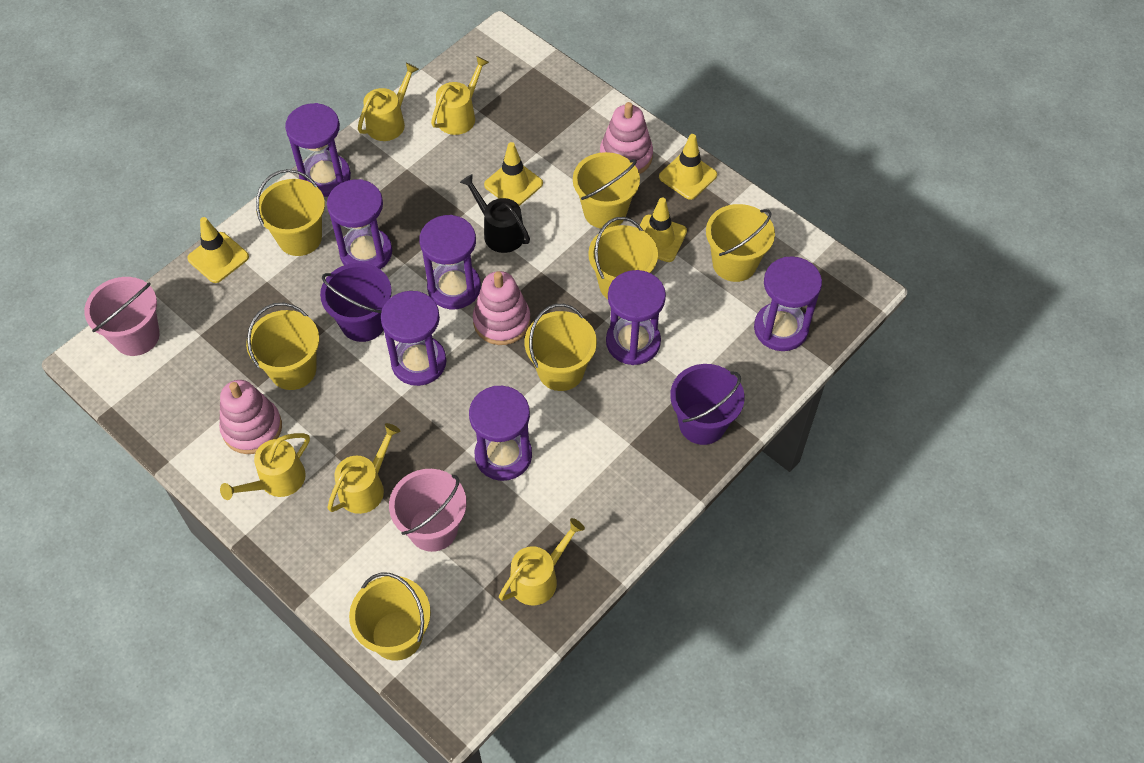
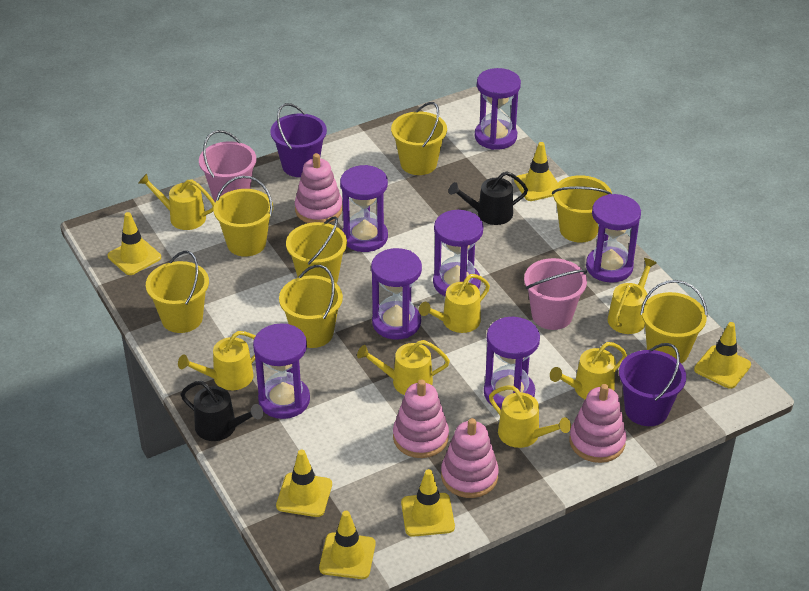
black watering can: 1 -> 2
pink stacking toy: 3 -> 4
yellow traffic cone: 4 -> 6
yellow watering can: 5 -> 7

